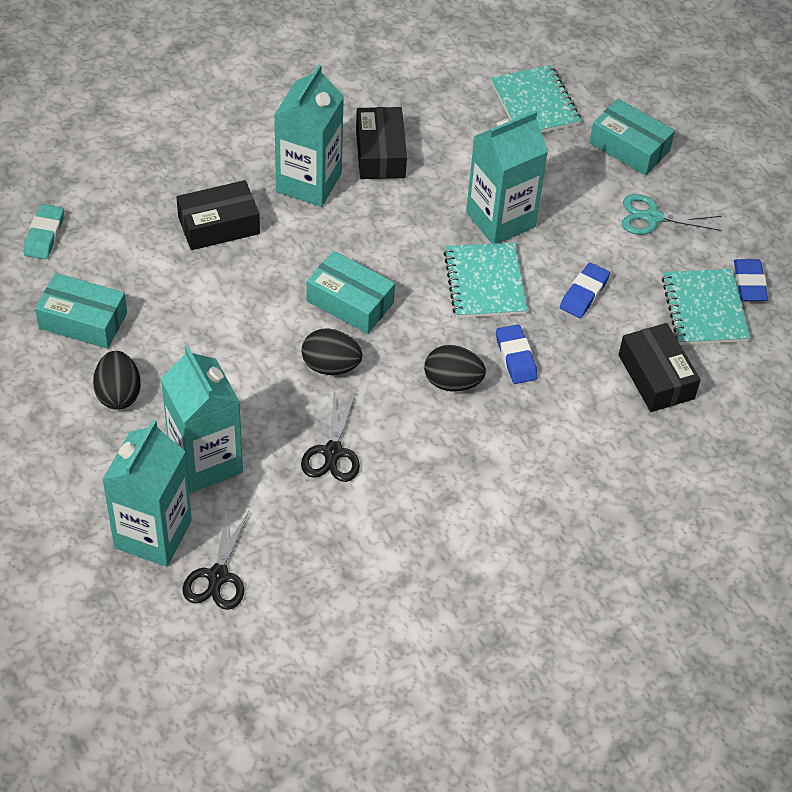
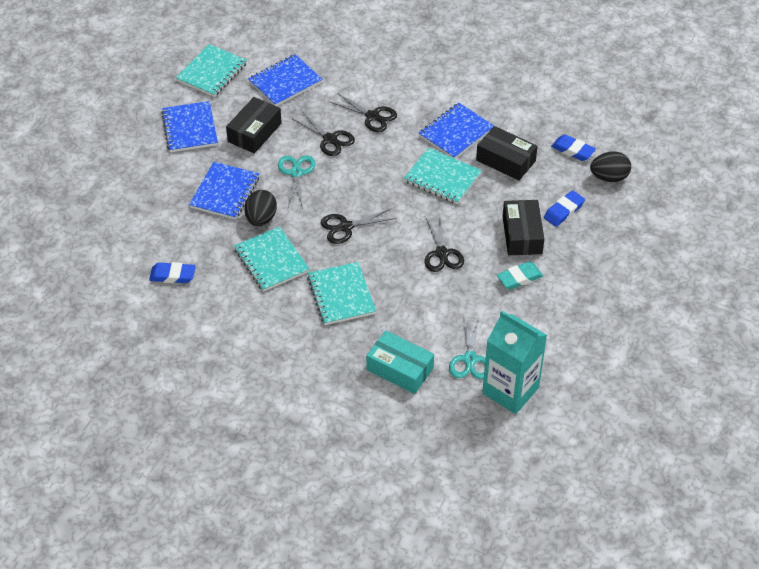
black egg: 3 -> 2
black scissors: 2 -> 4
blue notebook: 0 -> 4
turquoise box: 3 -> 1
turquoise carton: 4 -> 1
turquoise notebook: 3 -> 4
turquoise scissors: 1 -> 2

